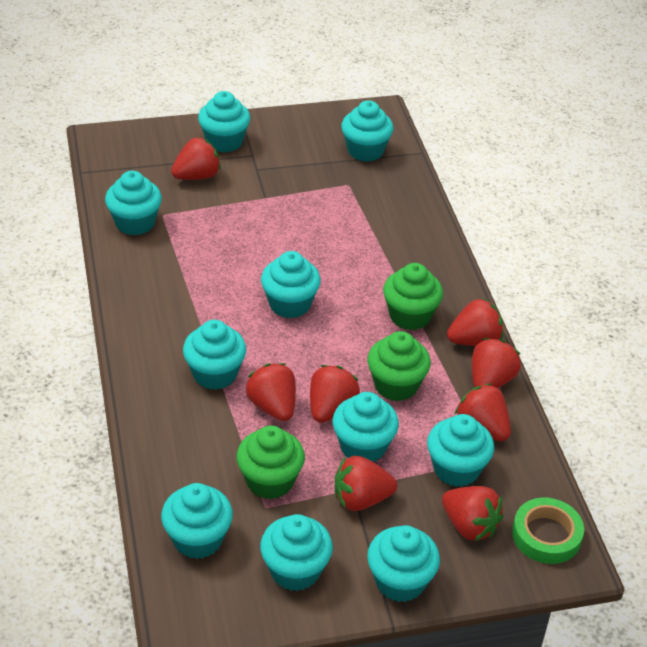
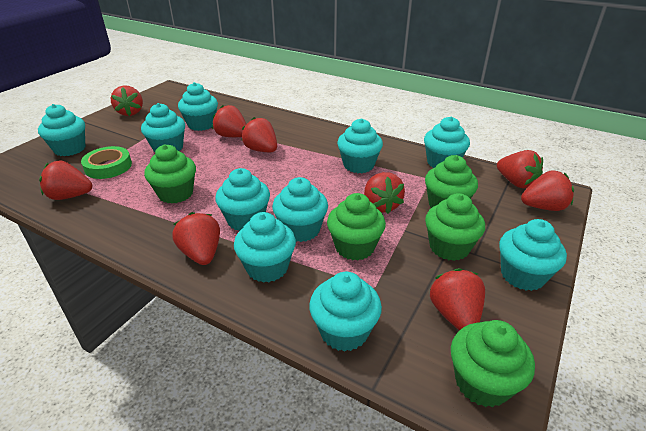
green cupcake: 3 -> 5
red strawberry: 8 -> 9

